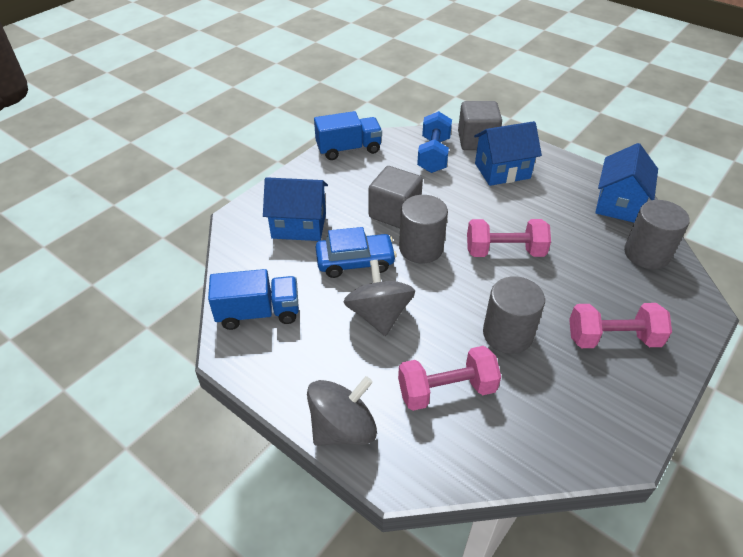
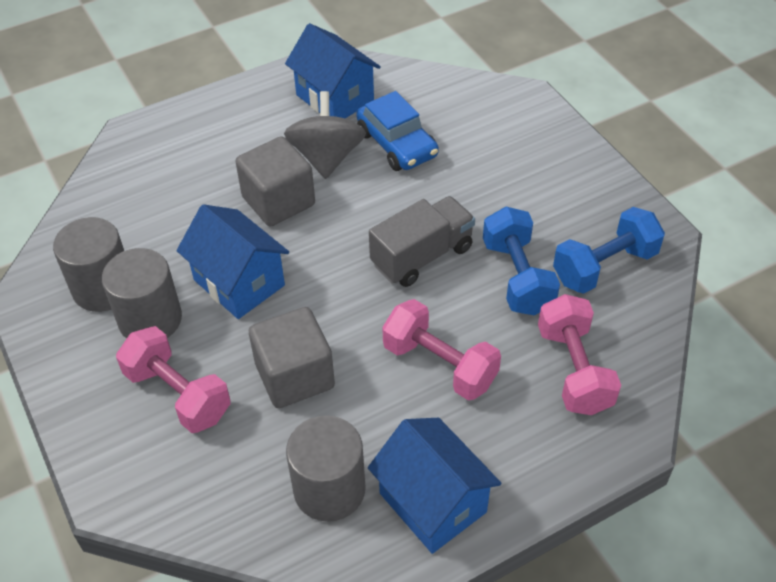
blue dumbbell: 1 -> 2
blue truck: 2 -> 0
grey spinning top: 2 -> 1
grey truck: 0 -> 1

